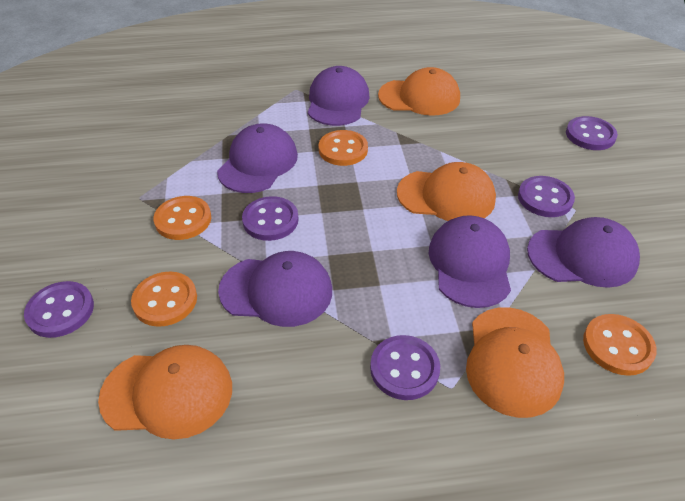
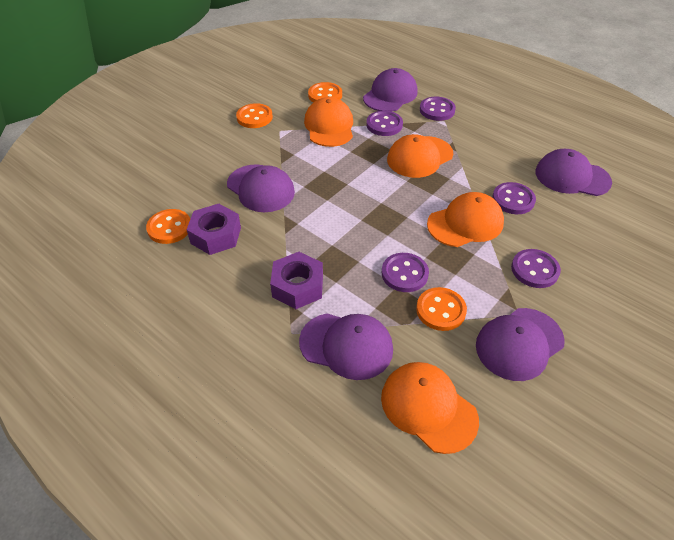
purple nut: 0 -> 2

